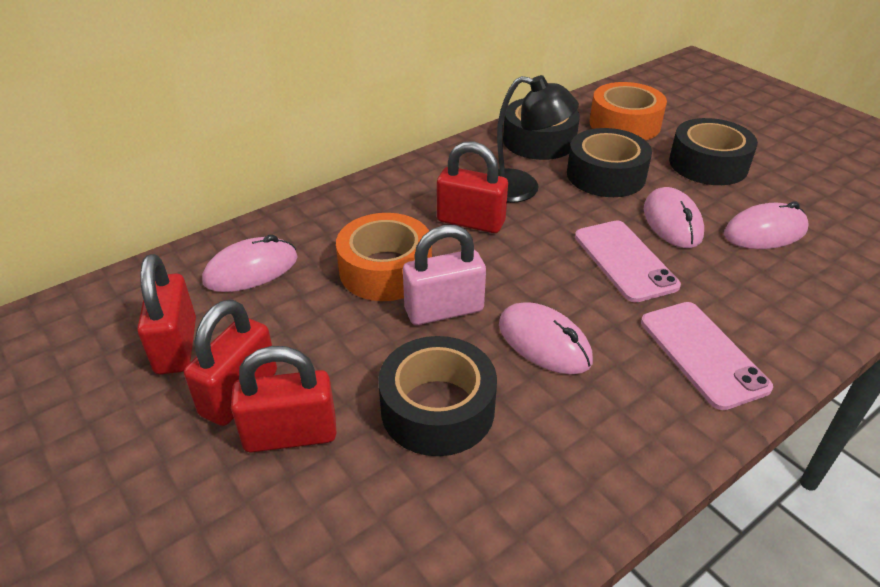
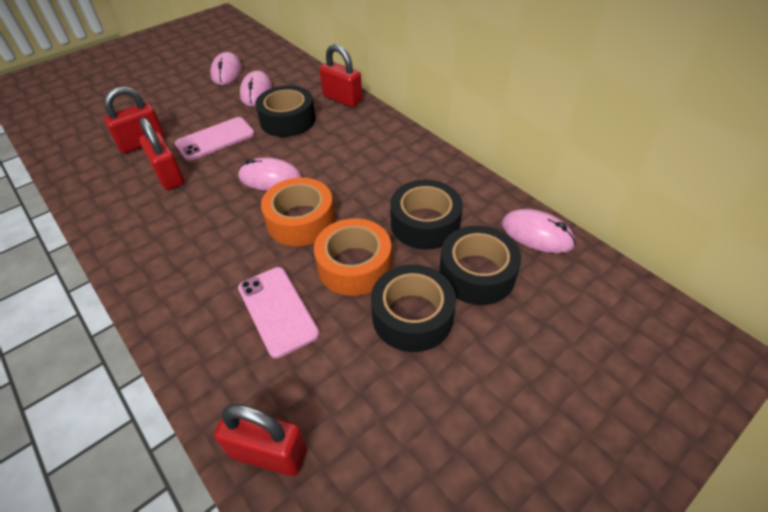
black lamp: 1 -> 0
pink padlock: 1 -> 0

